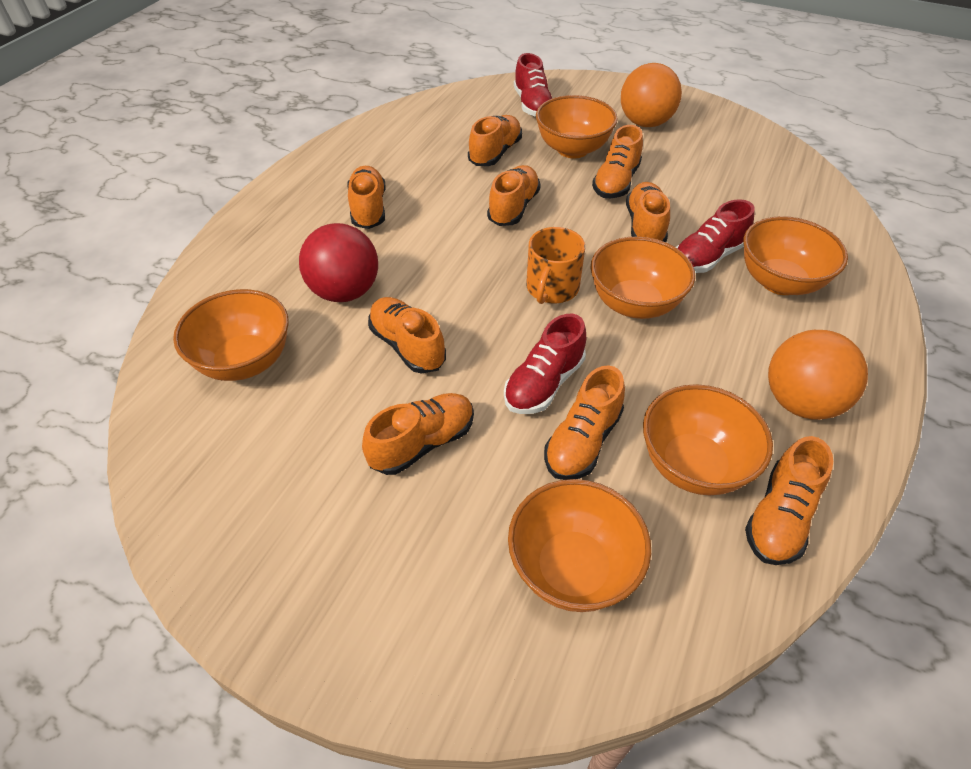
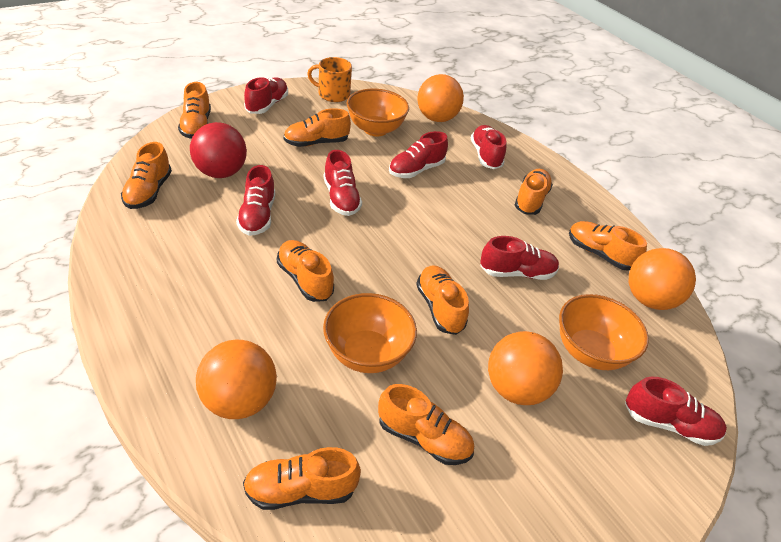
orange ball: 2 -> 4
orange bowl: 6 -> 3
red shoe: 3 -> 7

